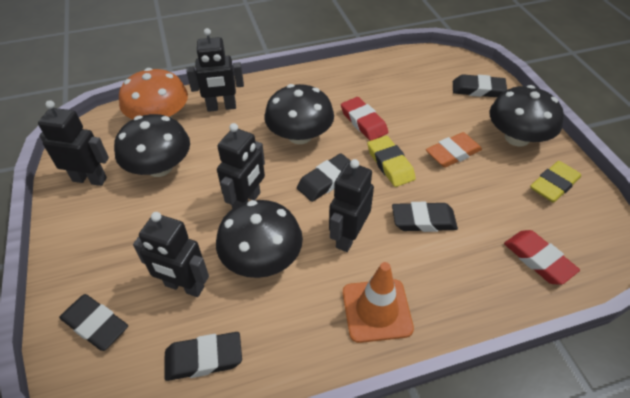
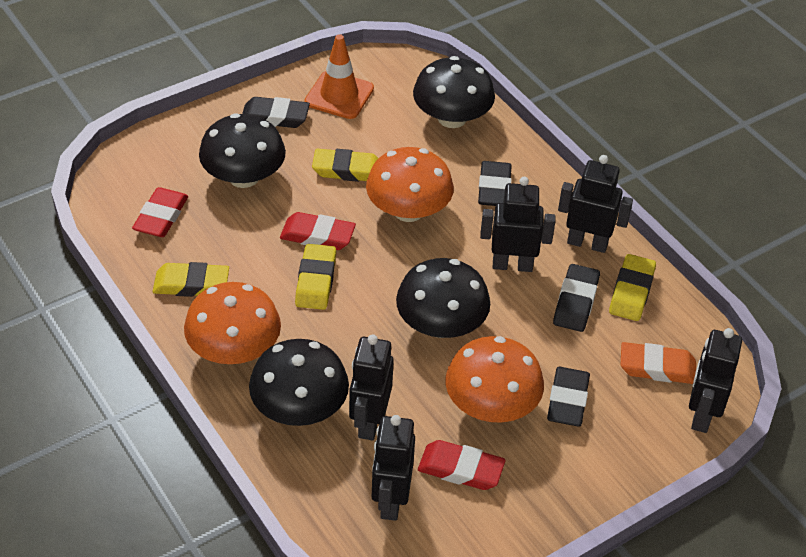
black eraser: 5 -> 4
orange mushroom: 1 -> 3
red eraser: 2 -> 3
yellow eraser: 2 -> 4

